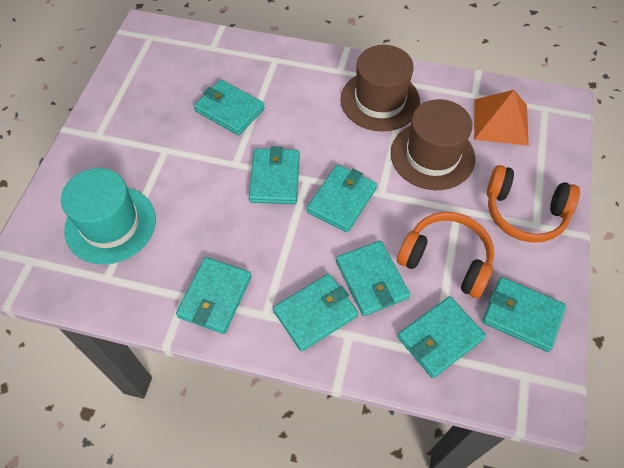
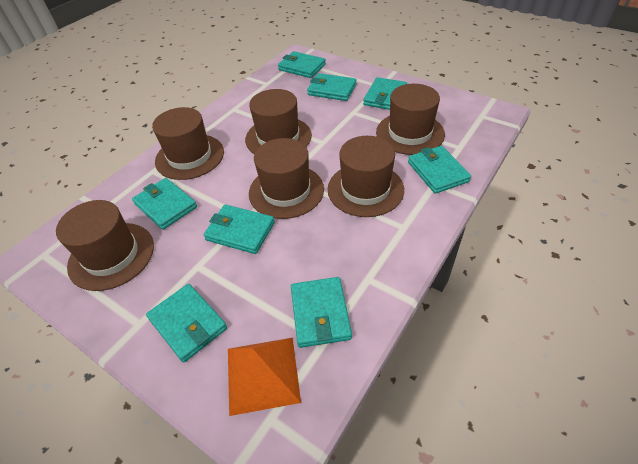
brown hat: 2 -> 6
orange headphones: 2 -> 0
turquoise hat: 1 -> 0

